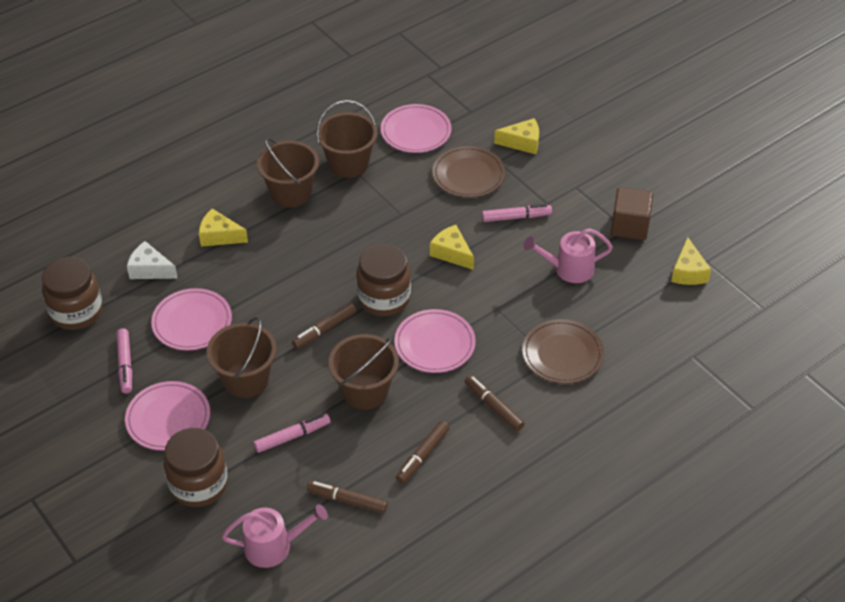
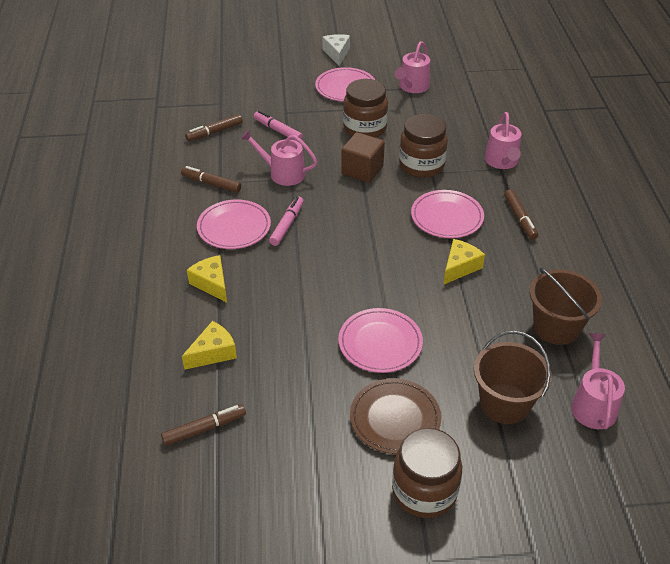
brown bucket: 4 -> 2
brown plate: 2 -> 1
pink marker: 3 -> 2
pink watering can: 2 -> 4
yellow cheese: 4 -> 3

